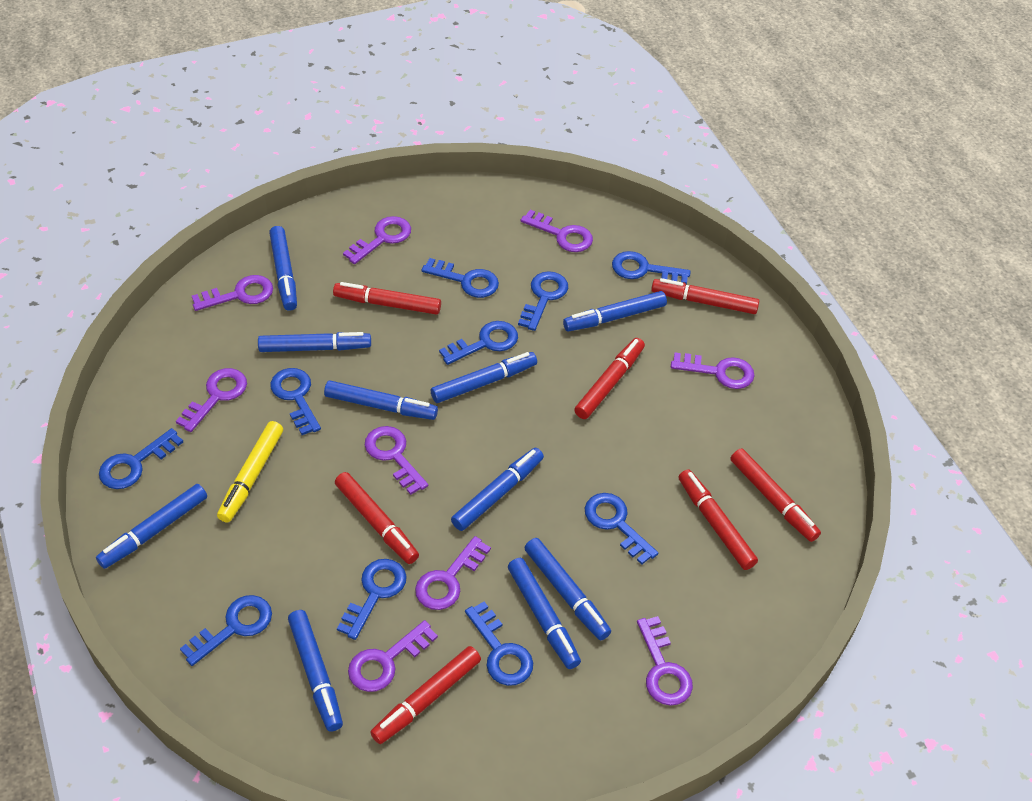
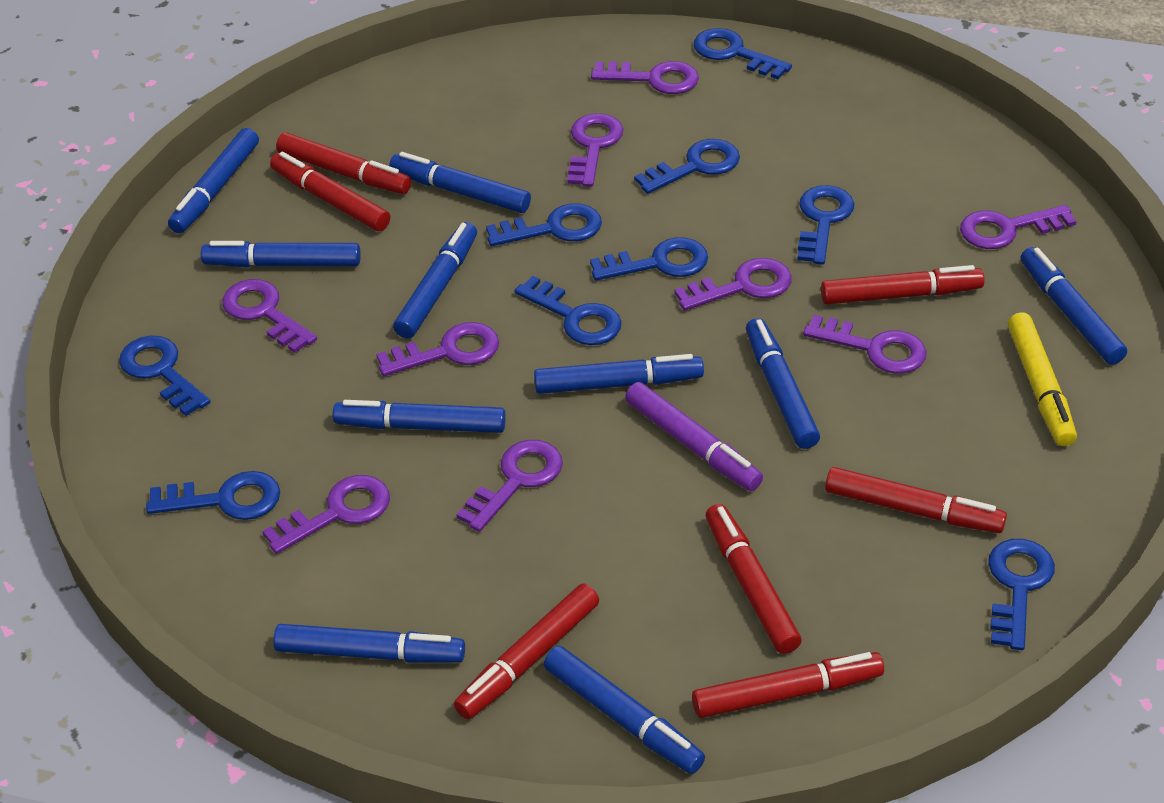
blue key: 10 -> 9
purple marker: 0 -> 1

